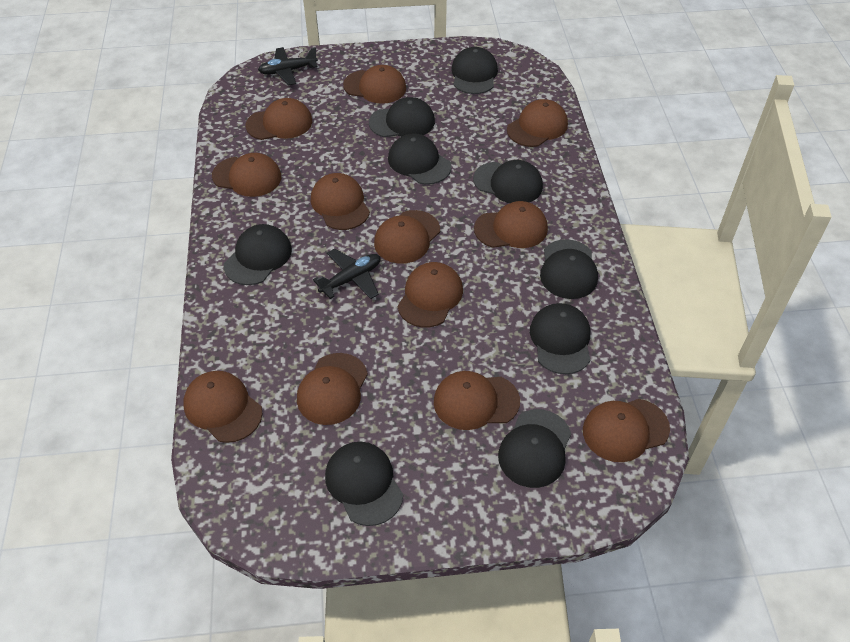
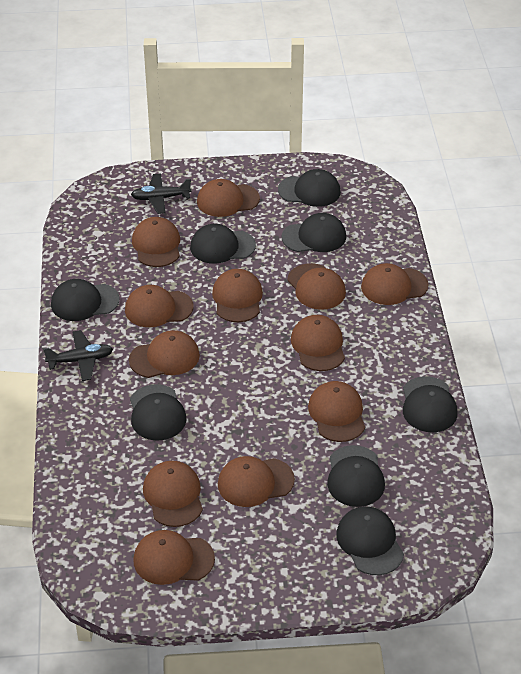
black cap: 9 -> 8

